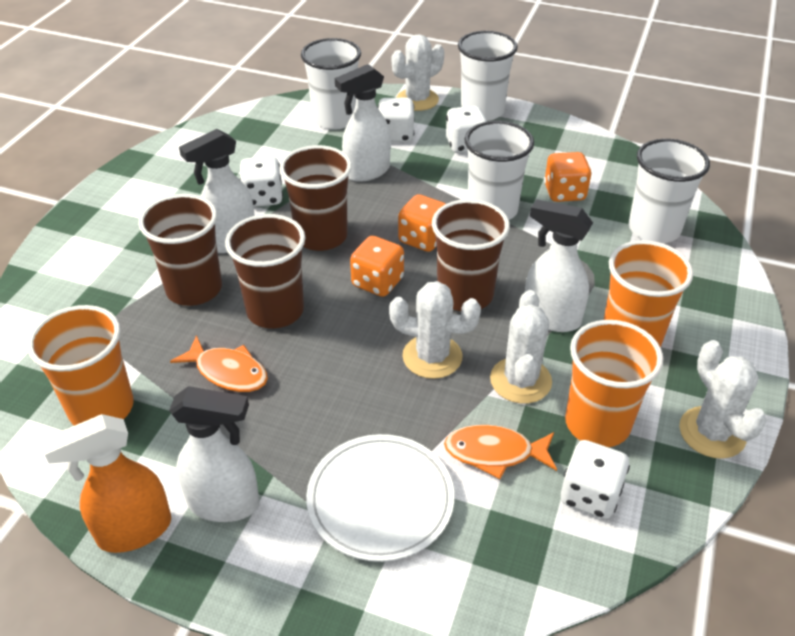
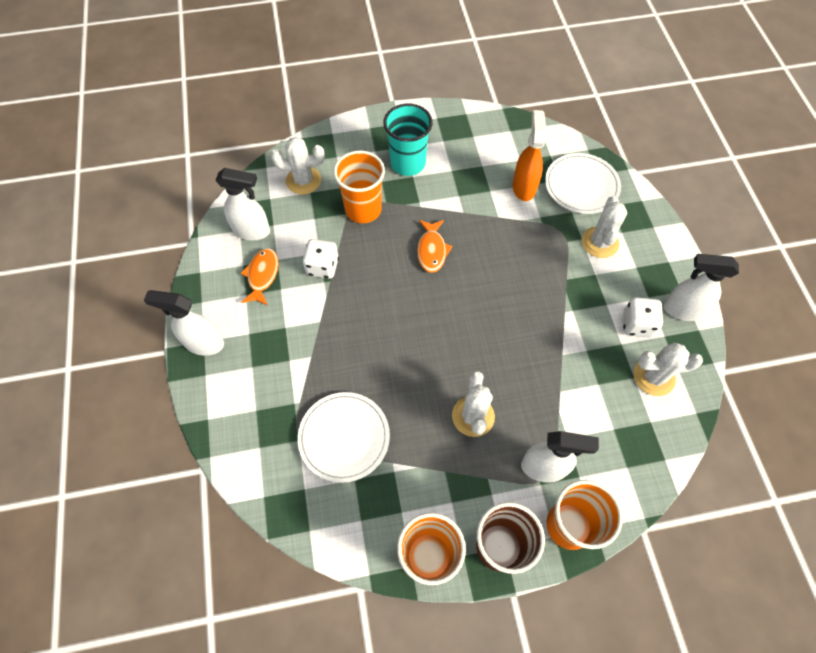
brown cup: 4 -> 1
orange dice: 3 -> 0
turquoise cup: 0 -> 1
white cup: 4 -> 0
white dice: 4 -> 2
white plate: 1 -> 2

